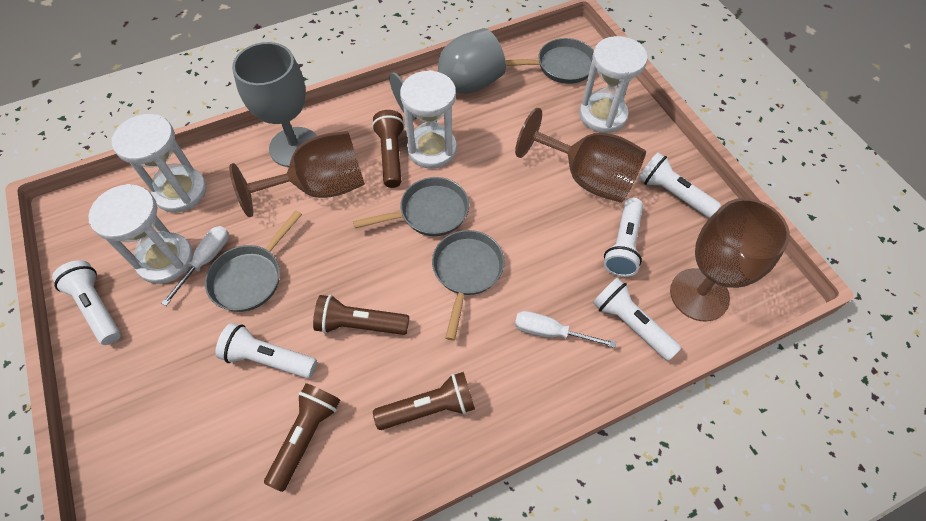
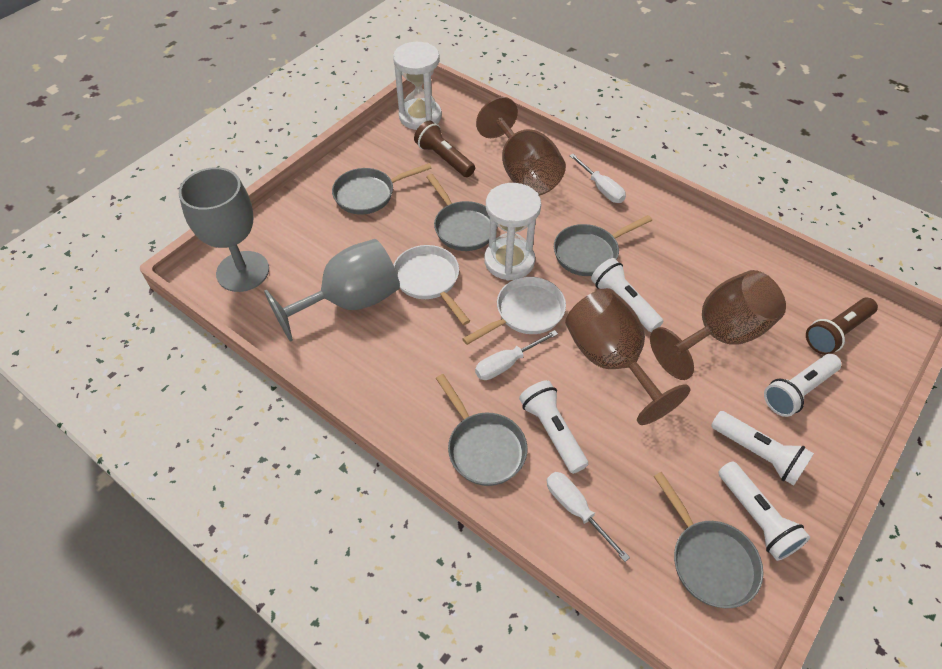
brown flashlight: 4 -> 2
grey pan: 4 -> 5
white hourglass: 4 -> 2
white pan: 0 -> 2
white screwdriver: 2 -> 3

